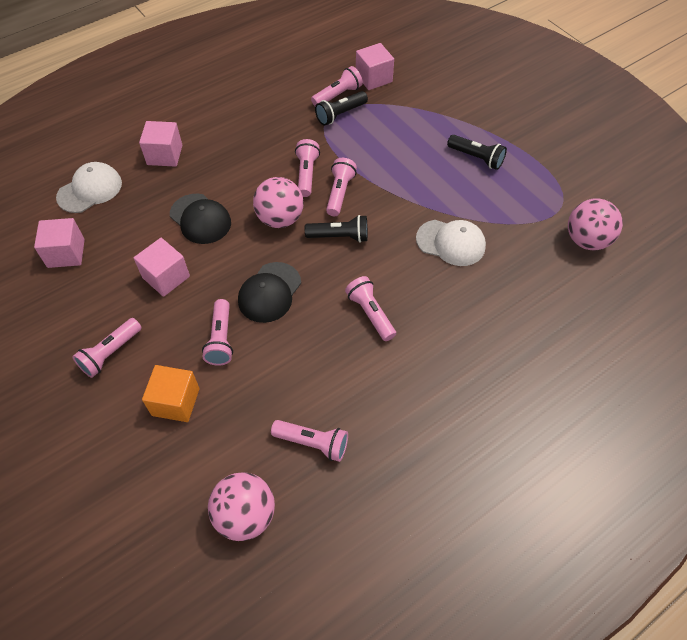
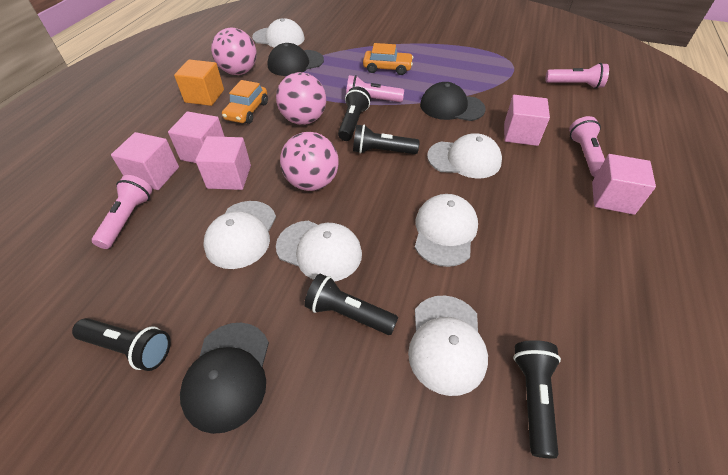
black cap: 2 -> 3
black flashlight: 3 -> 5
orange car: 0 -> 2
pink cube: 4 -> 5
pink flashlight: 7 -> 4
white cap: 2 -> 6

